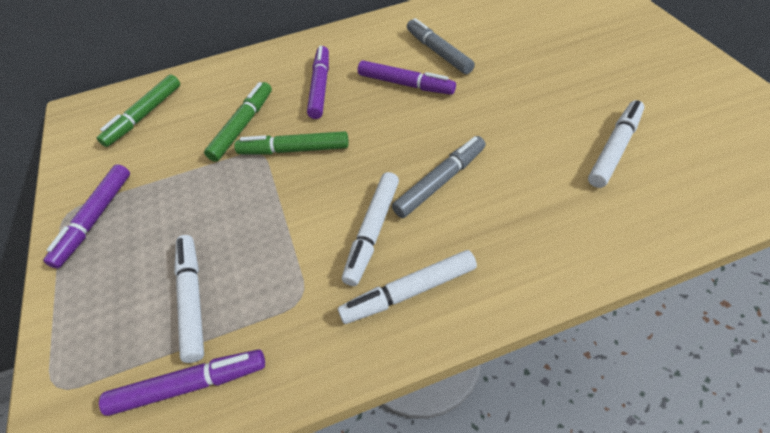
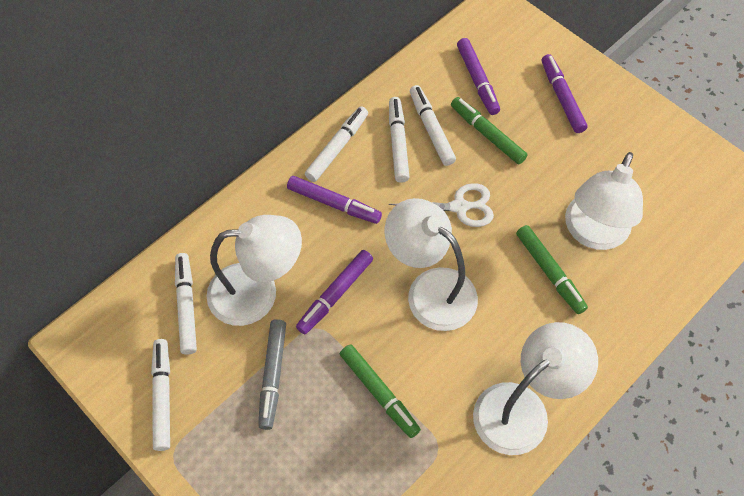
grey marker: 2 -> 1
white lamp: 0 -> 4
white marker: 4 -> 5
white scissors: 0 -> 1

